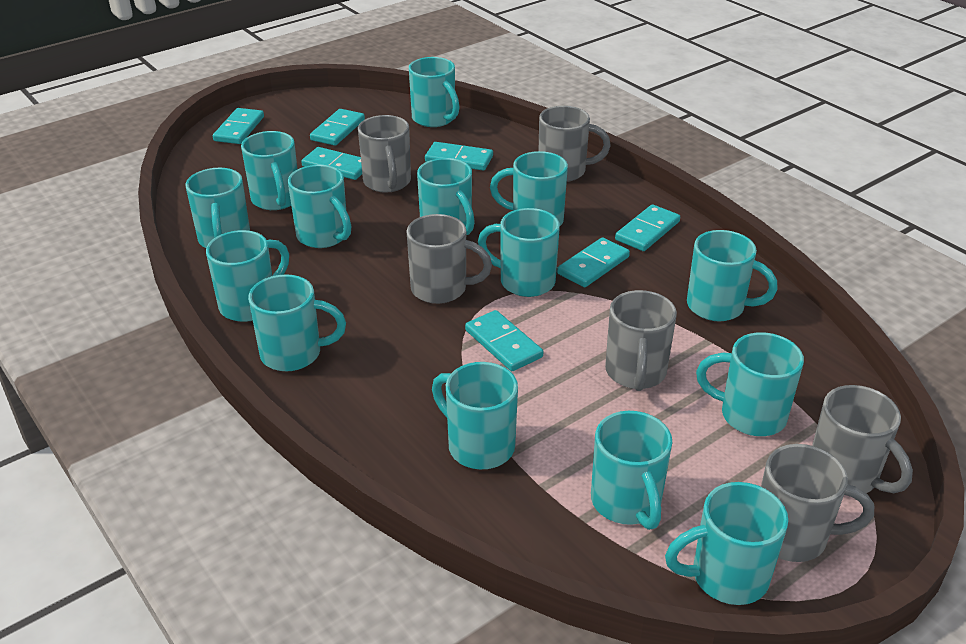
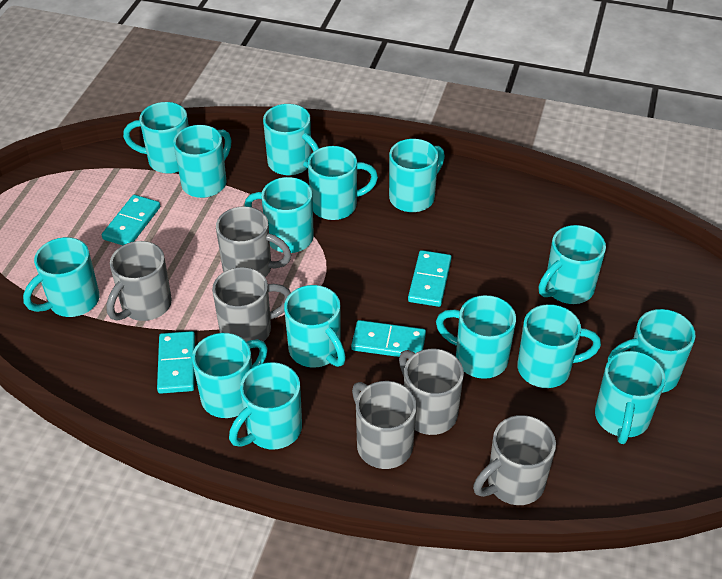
turquoise domino: 7 -> 4
turquoise mug: 14 -> 15

